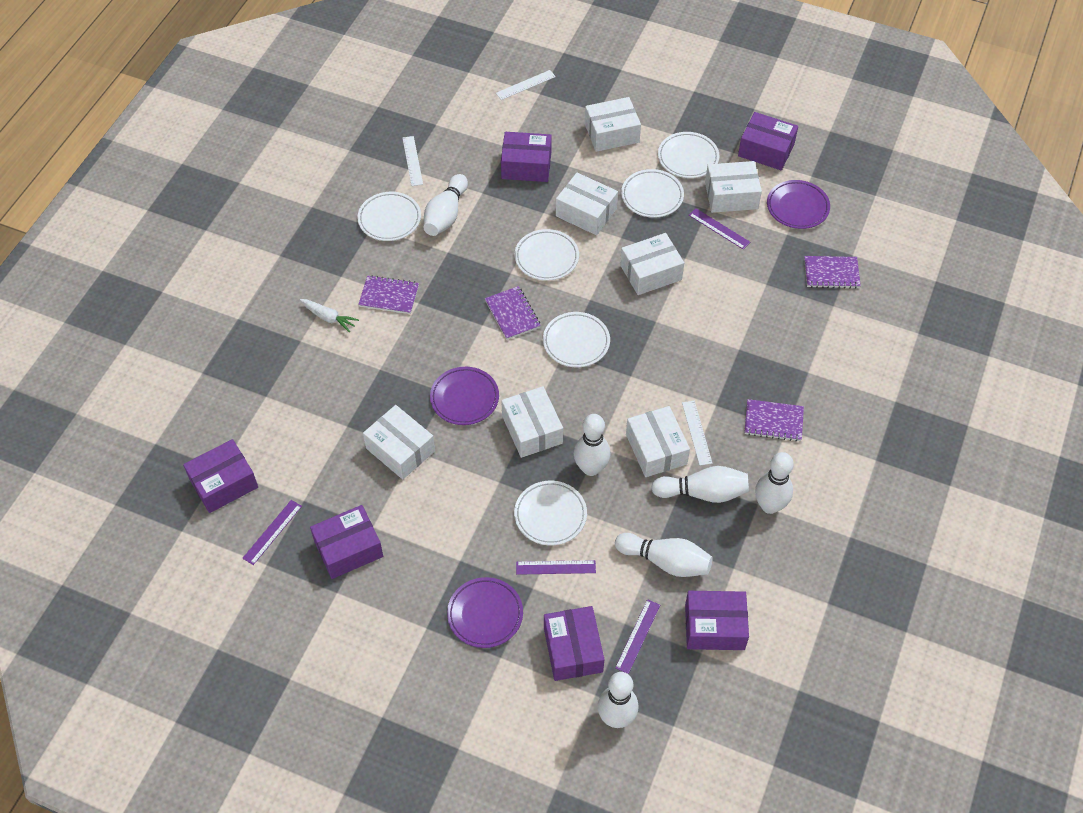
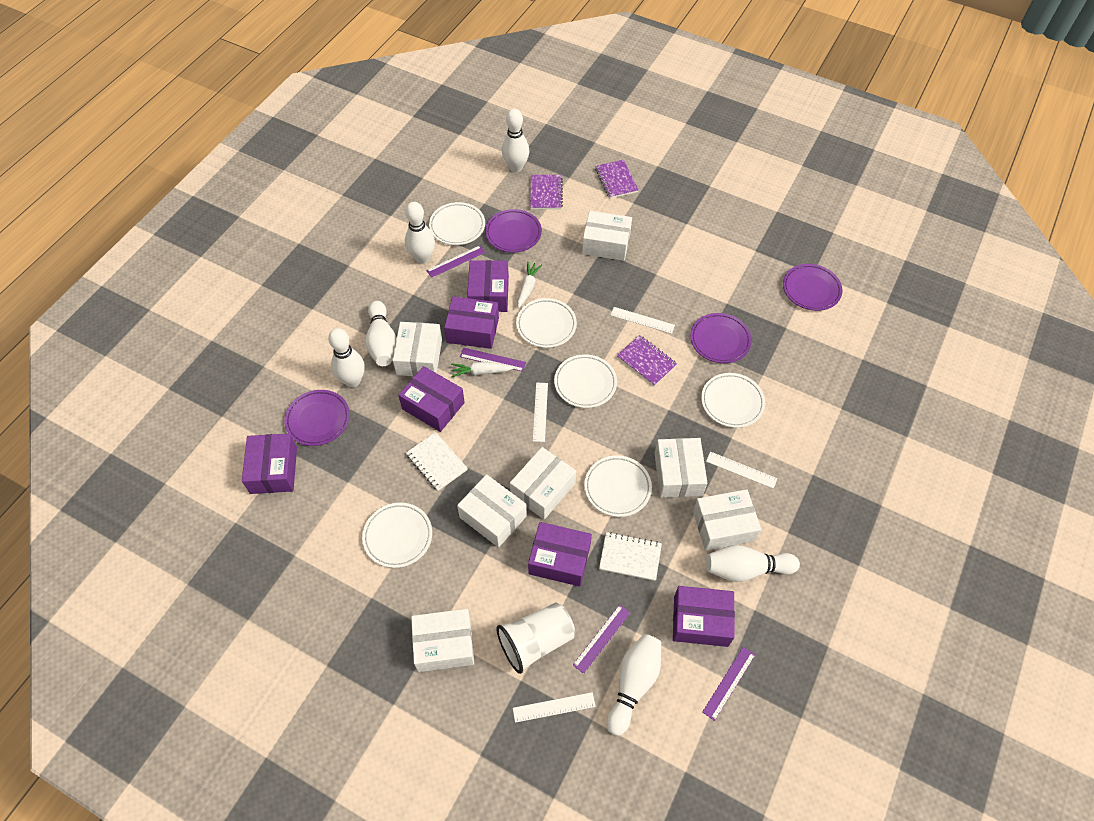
purple notebook: 4 -> 3
purple plate: 3 -> 4
white carrot: 1 -> 2
white cup: 0 -> 1
white notebook: 0 -> 2
white ruler: 3 -> 4

